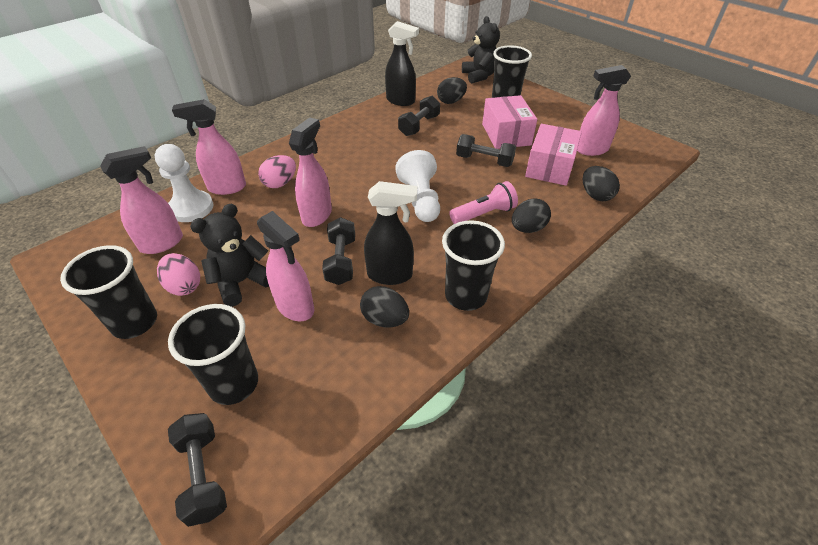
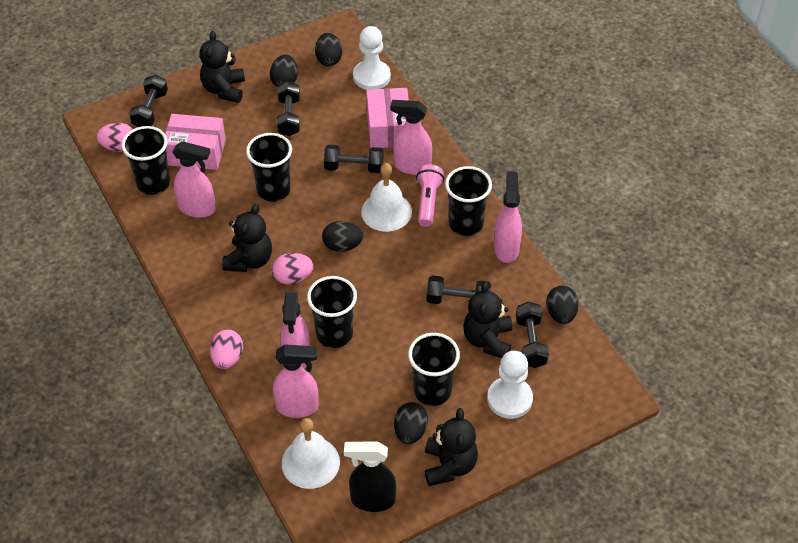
black cup: 4 -> 5
black dumbbell: 4 -> 5
black egg: 4 -> 5
black spray bottle: 2 -> 1
black teddy bear: 2 -> 4
pink egg: 2 -> 3
white bell: 0 -> 2

